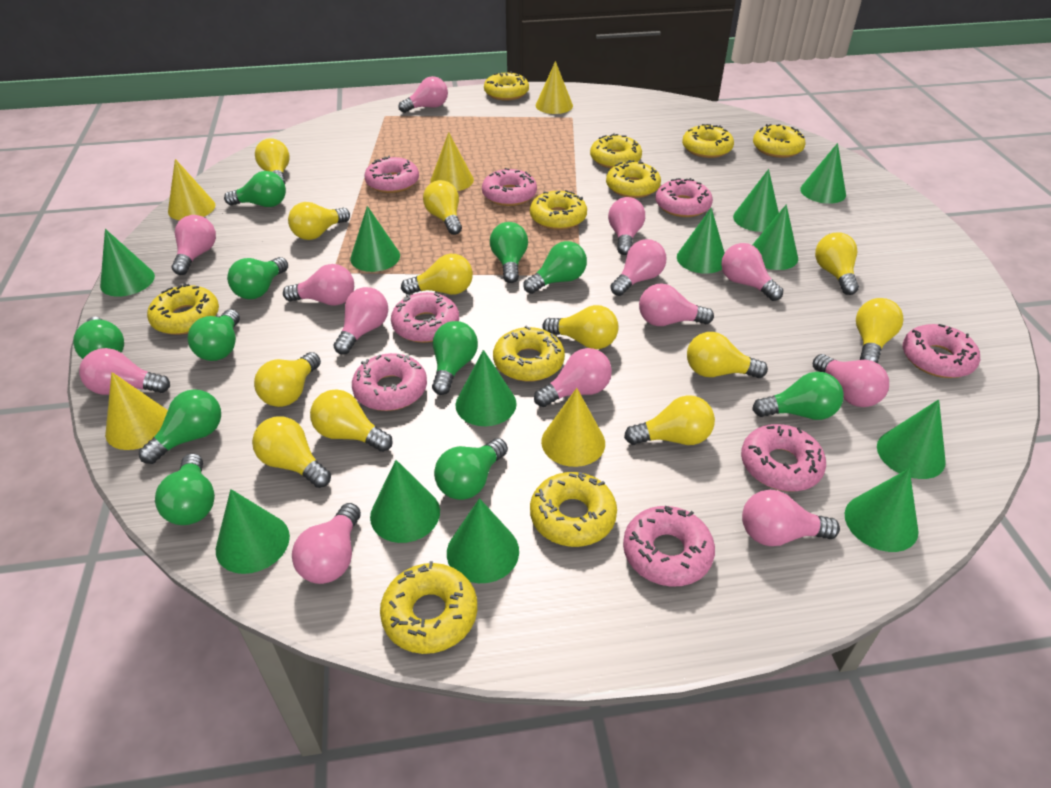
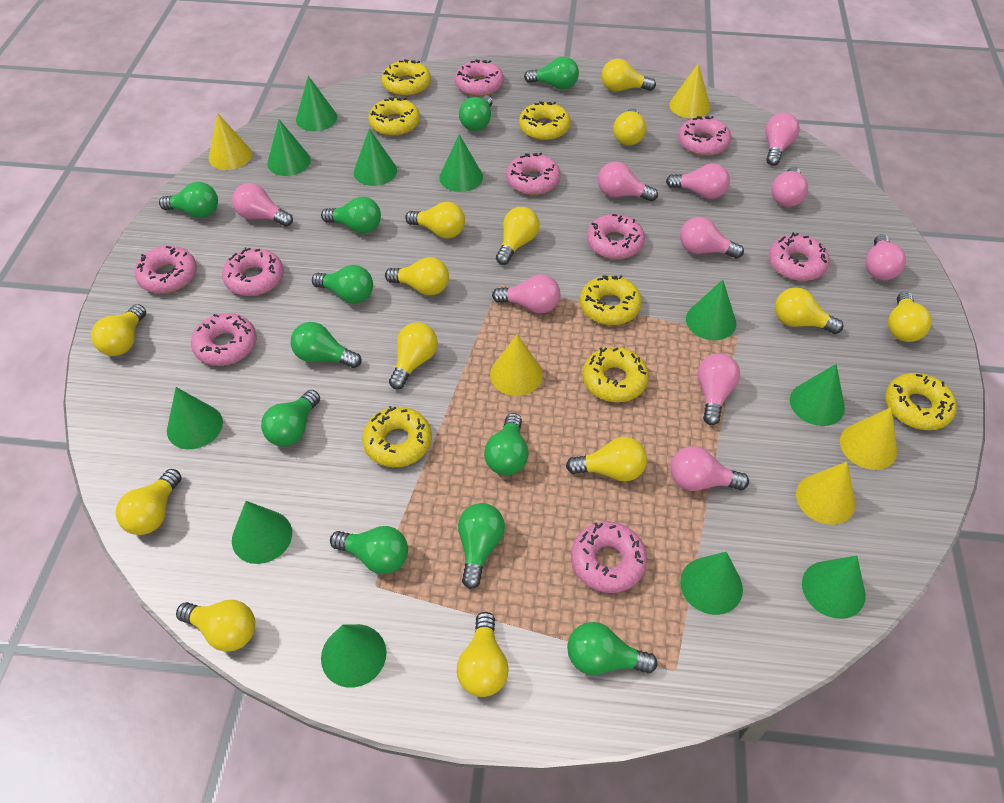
green cone: 12 -> 11
pink donut: 8 -> 9
pink light bulb: 13 -> 10
yellow donut: 10 -> 7
yellow light bulb: 12 -> 13

